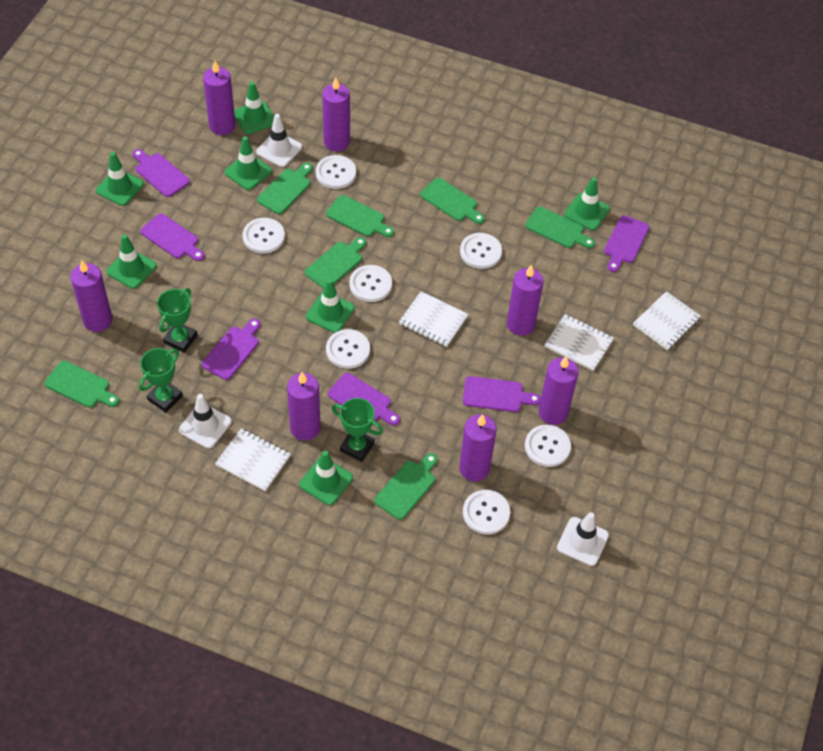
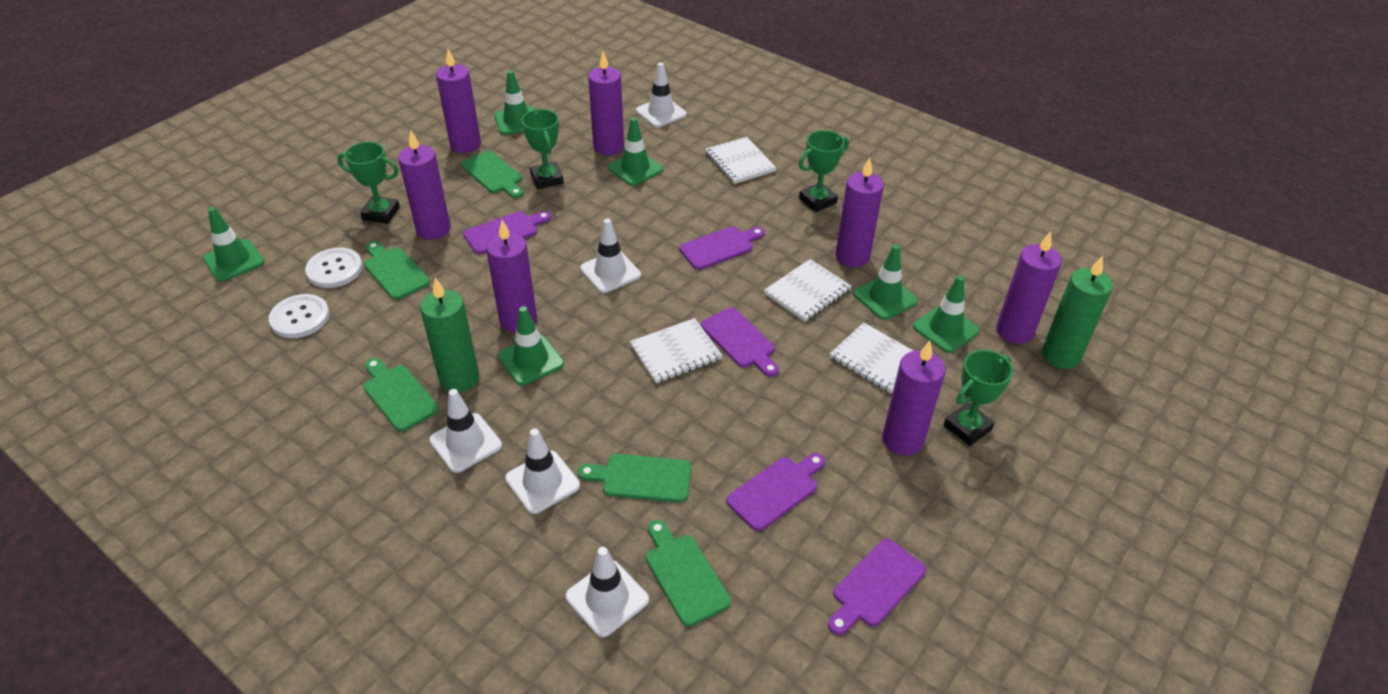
green candle: 0 -> 2
green cutting board: 7 -> 5
green traffic cone: 7 -> 6
green trophy: 3 -> 4
purple cutting board: 6 -> 5
white button: 7 -> 2
white traffic cone: 3 -> 5

